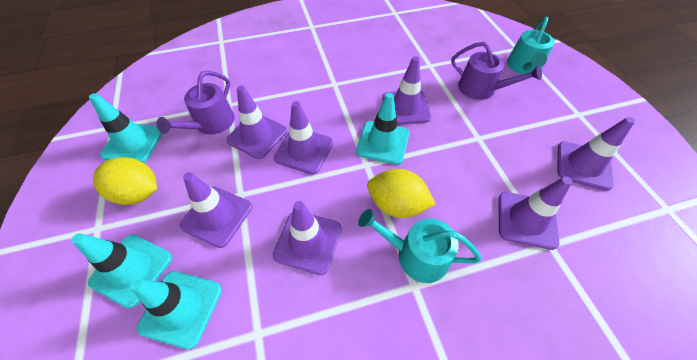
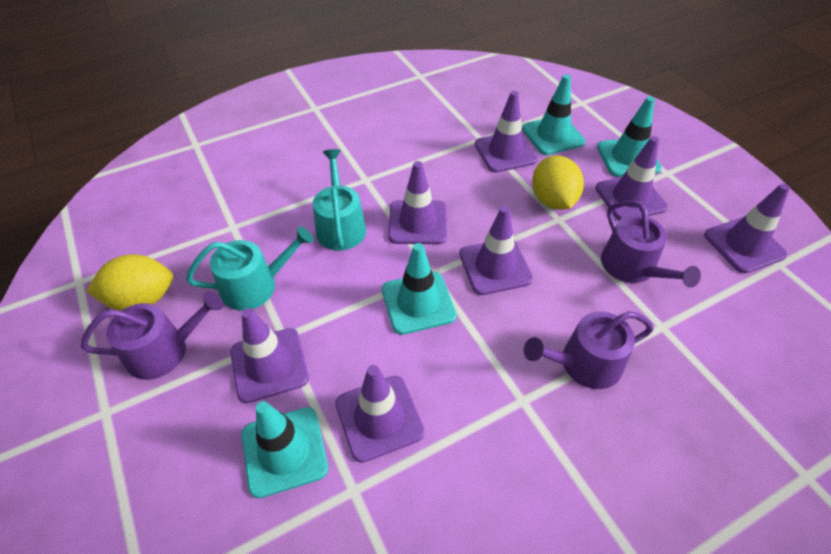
purple watering can: 2 -> 3

